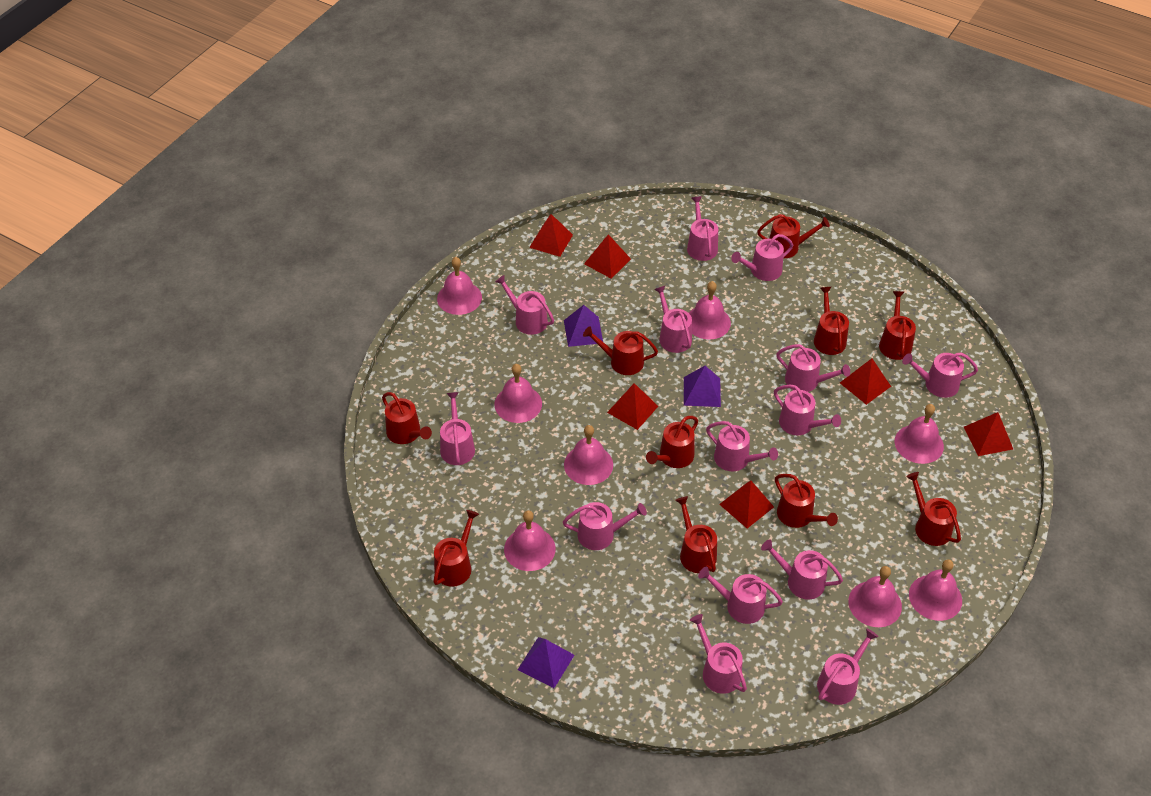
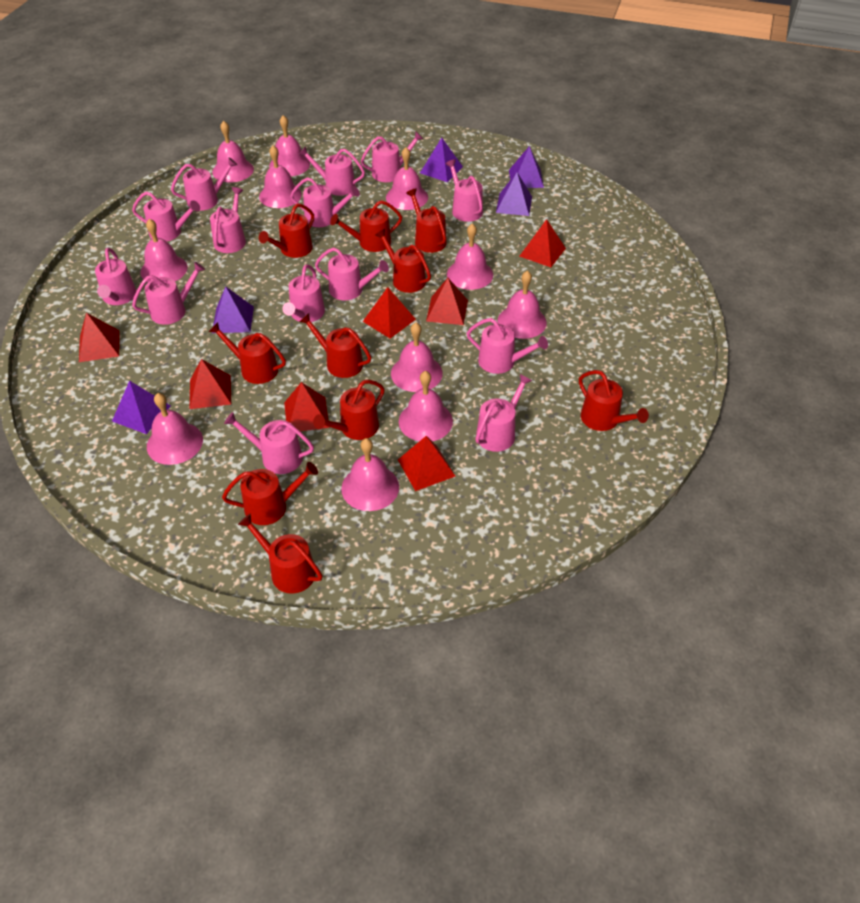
pink bell: 8 -> 11
purple pyramid: 3 -> 5
red pyramid: 6 -> 7

